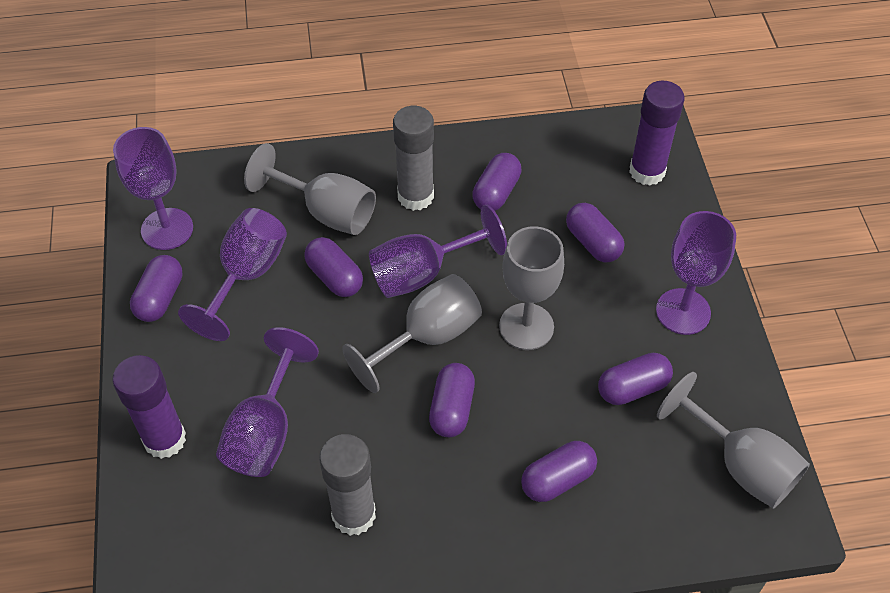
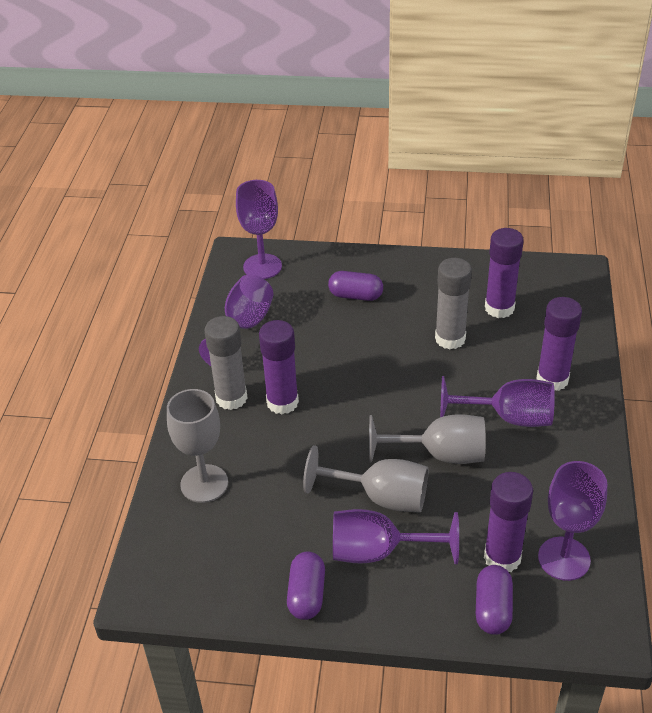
grey goblet: 4 -> 3
purple capsule: 7 -> 3
purple glue stick: 2 -> 4

